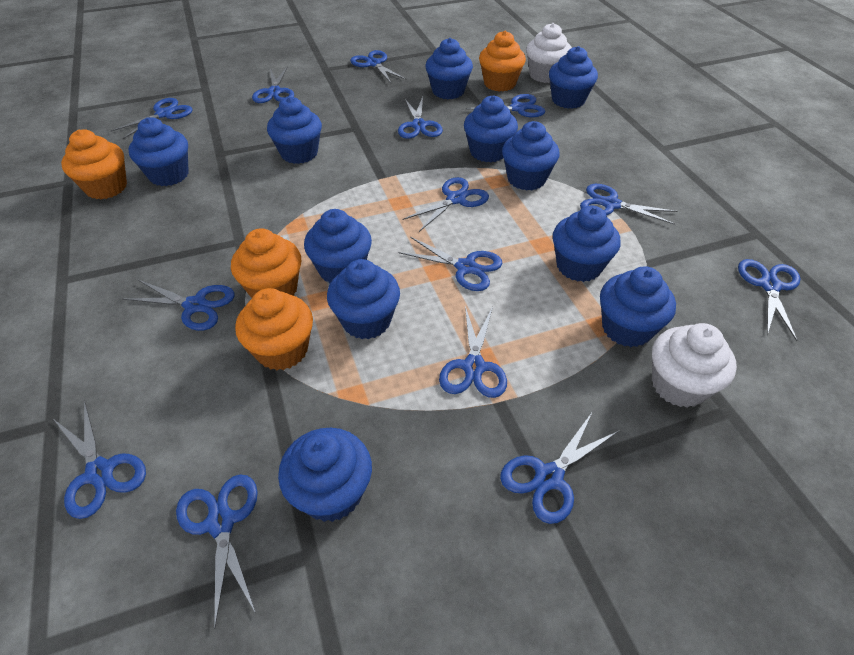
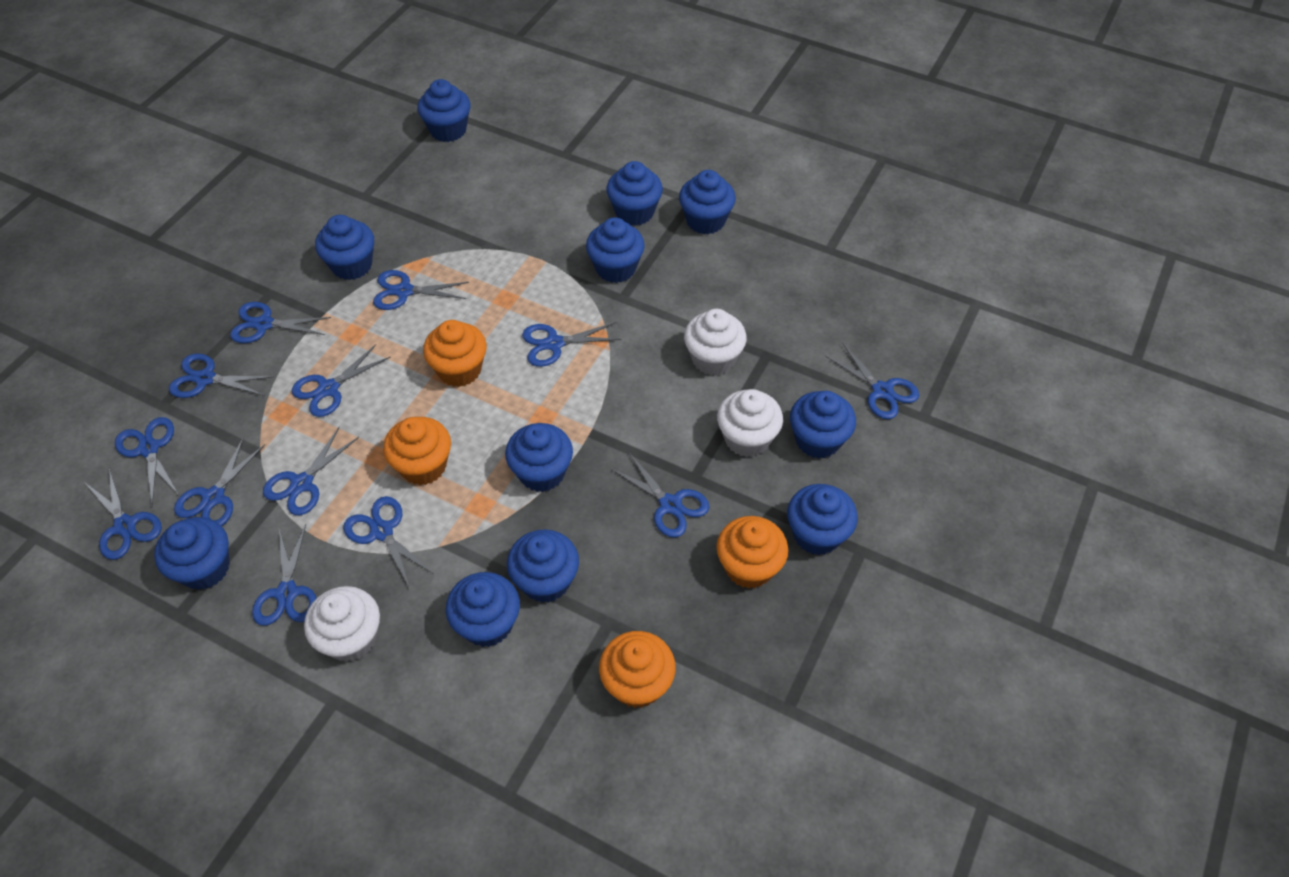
blue scissors: 14 -> 13
white cupcake: 2 -> 3

